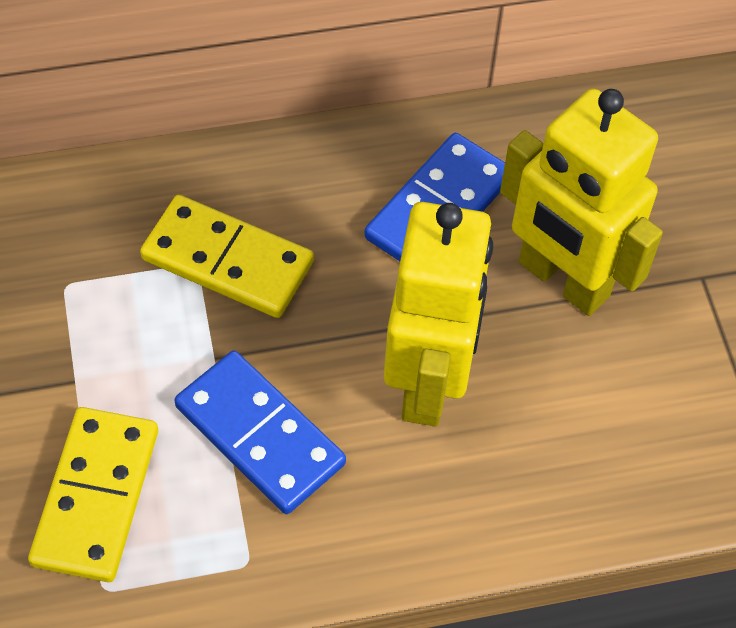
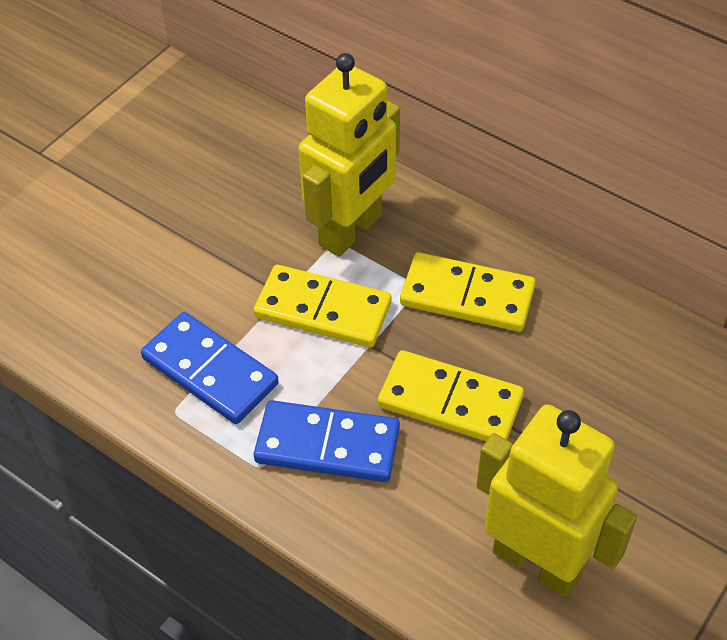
yellow domino: 2 -> 3

